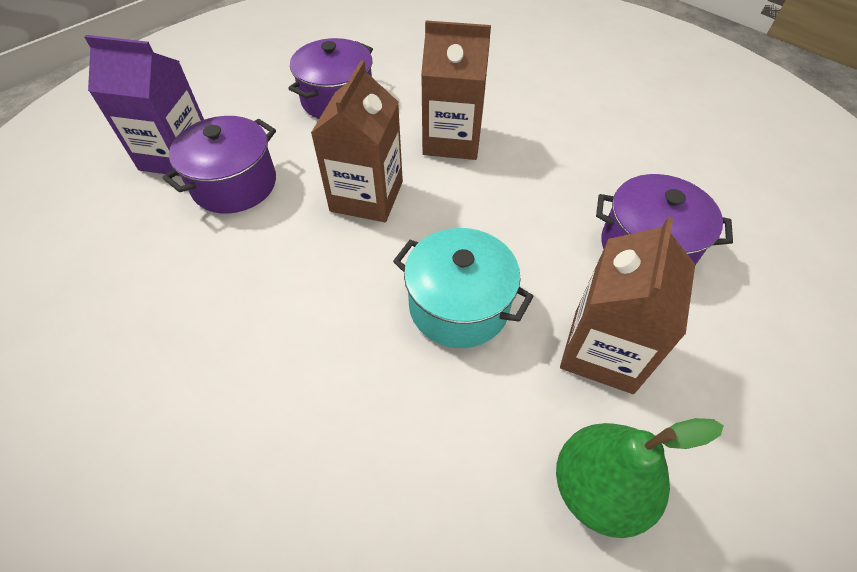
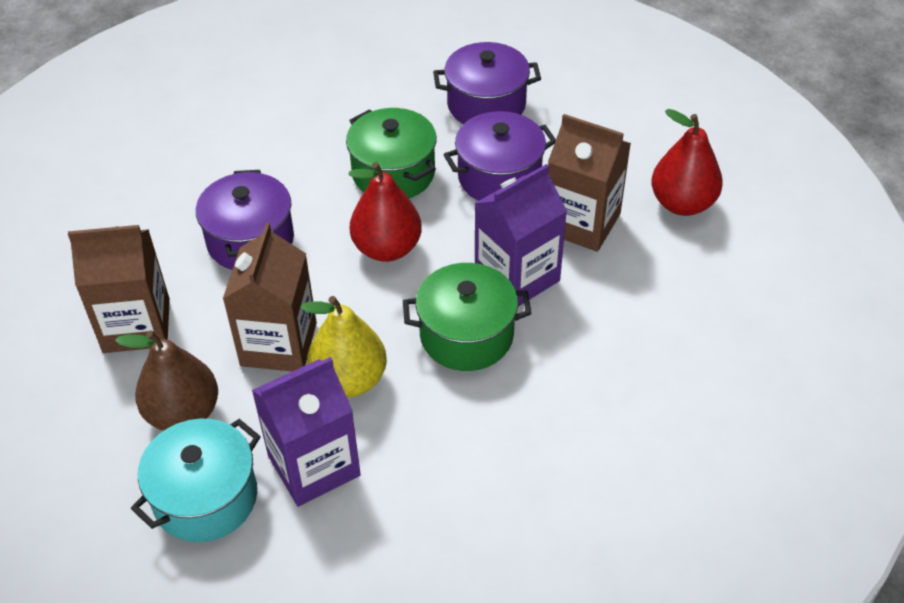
brown pear: 0 -> 1
green pear: 1 -> 0
green pot: 0 -> 2
purple carton: 1 -> 2
red pear: 0 -> 2
yellow pear: 0 -> 1

